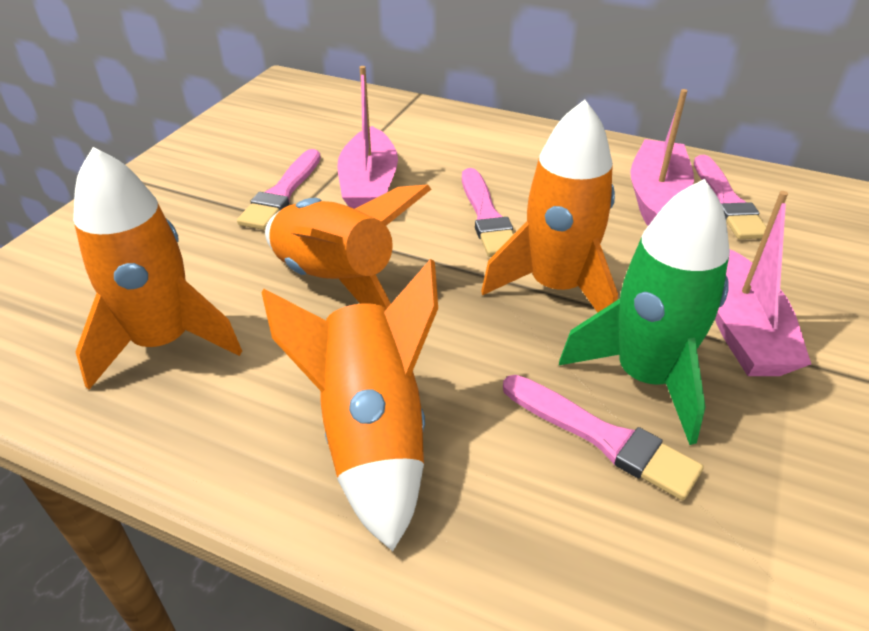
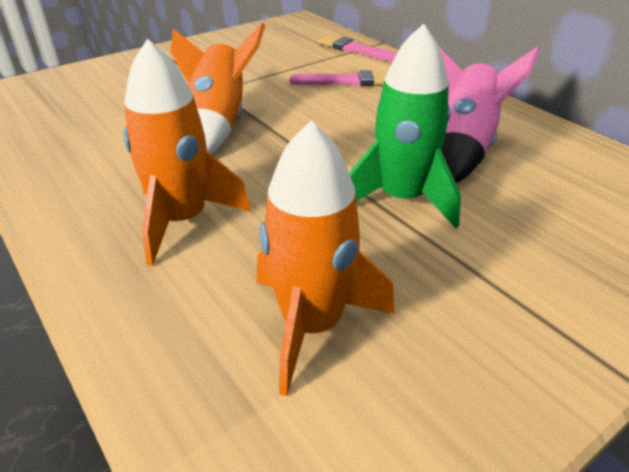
orange rocket: 4 -> 3
pink boat: 3 -> 0
pink brush: 4 -> 2
pink rocket: 0 -> 1

